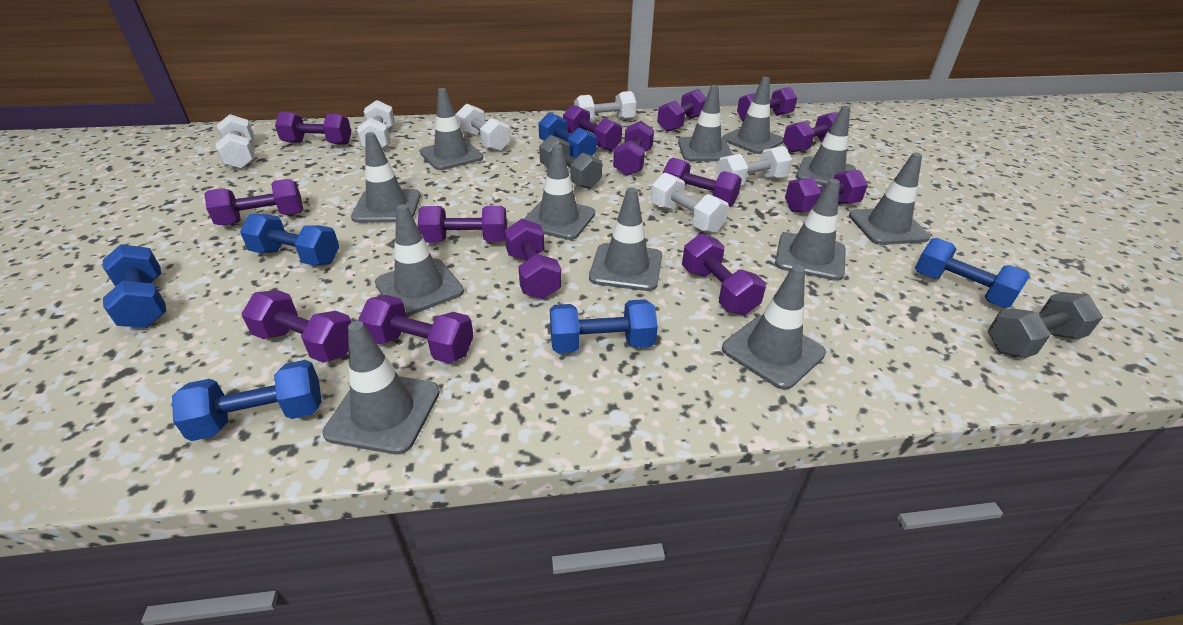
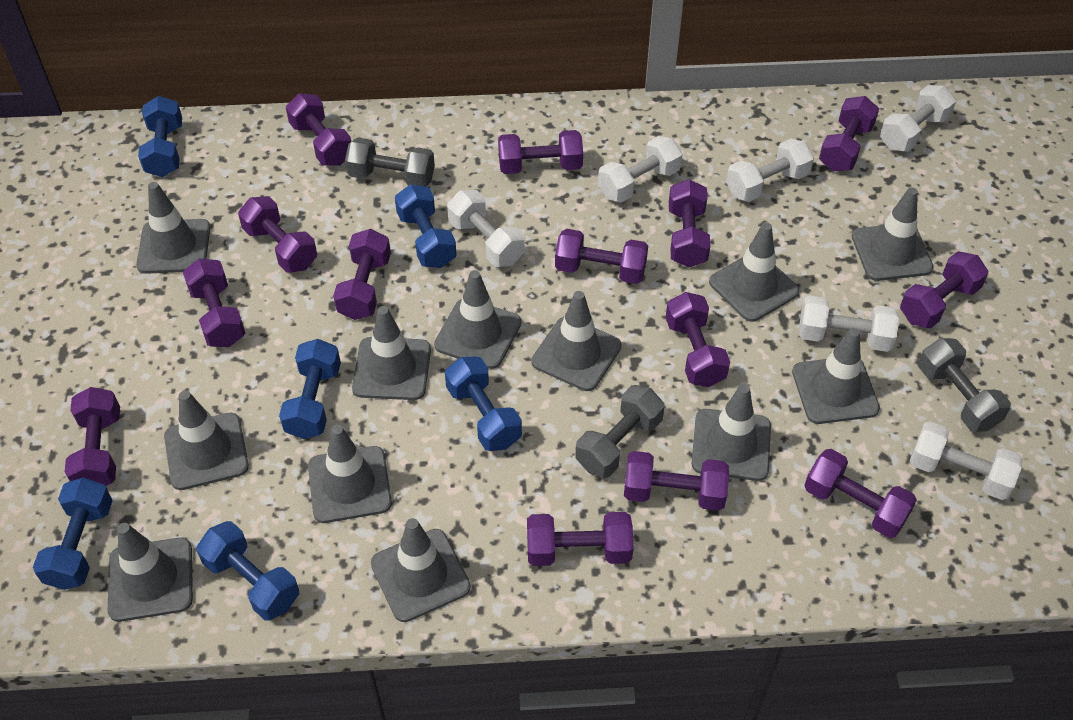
grey dumbbell: 2 -> 3

